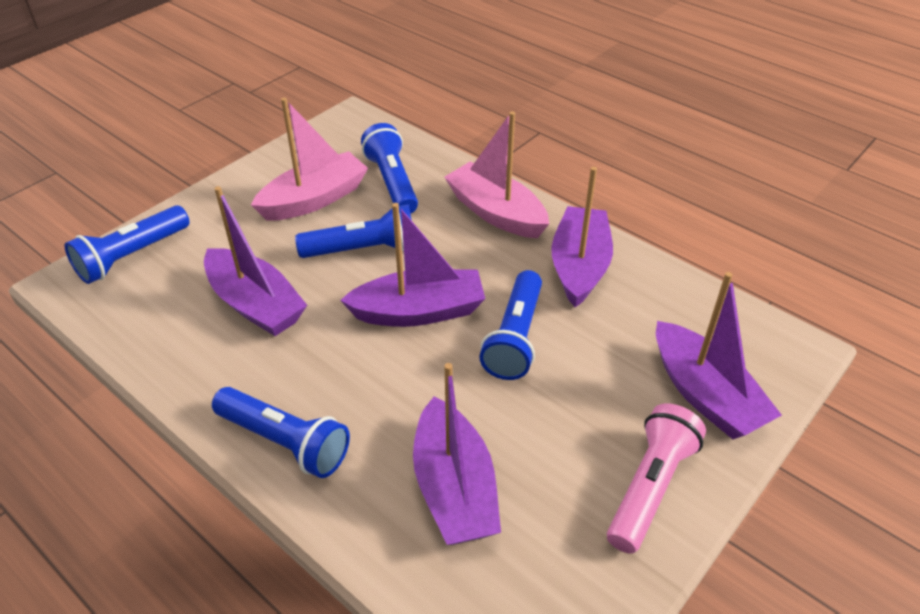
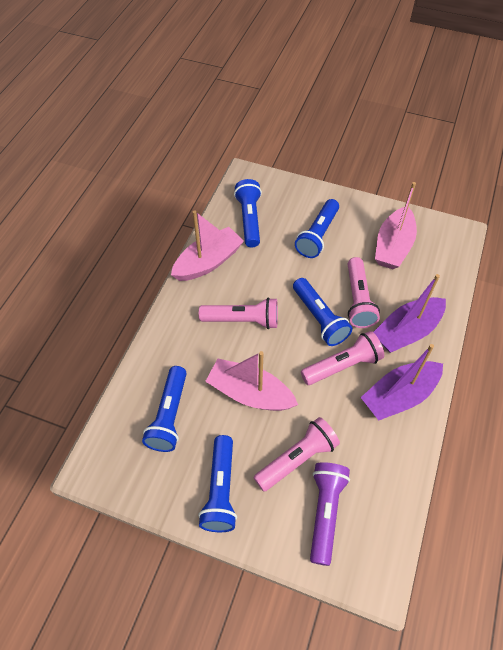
pink boat: 2 -> 3
pink flashlight: 1 -> 4
purple boat: 5 -> 2
purple flashlight: 0 -> 1

